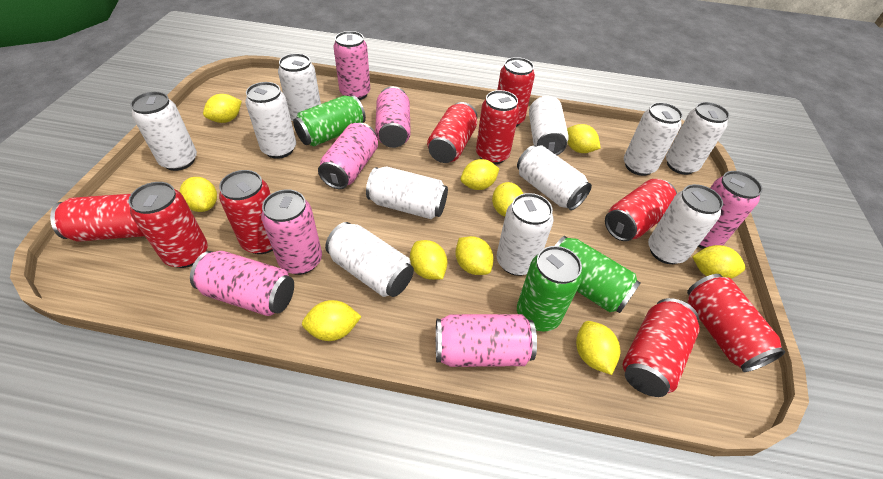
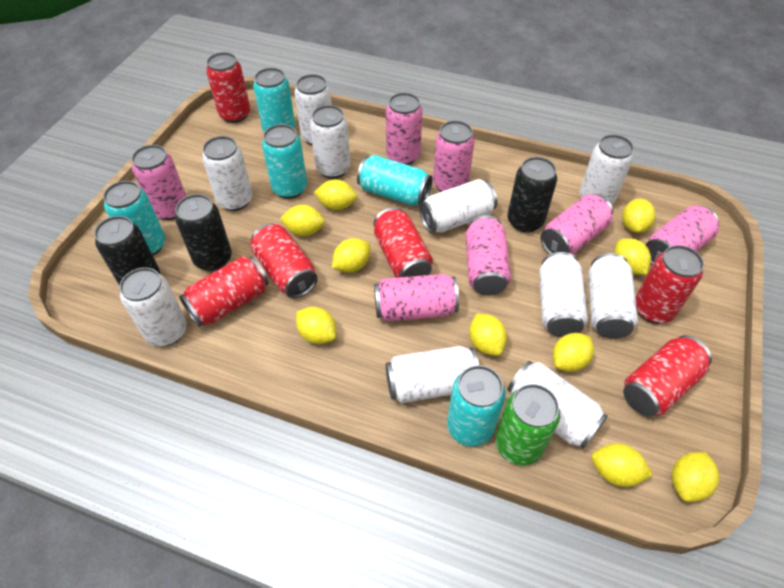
black can: 0 -> 3
green can: 3 -> 1
red can: 9 -> 6
turquoise can: 0 -> 5
white can: 11 -> 10

